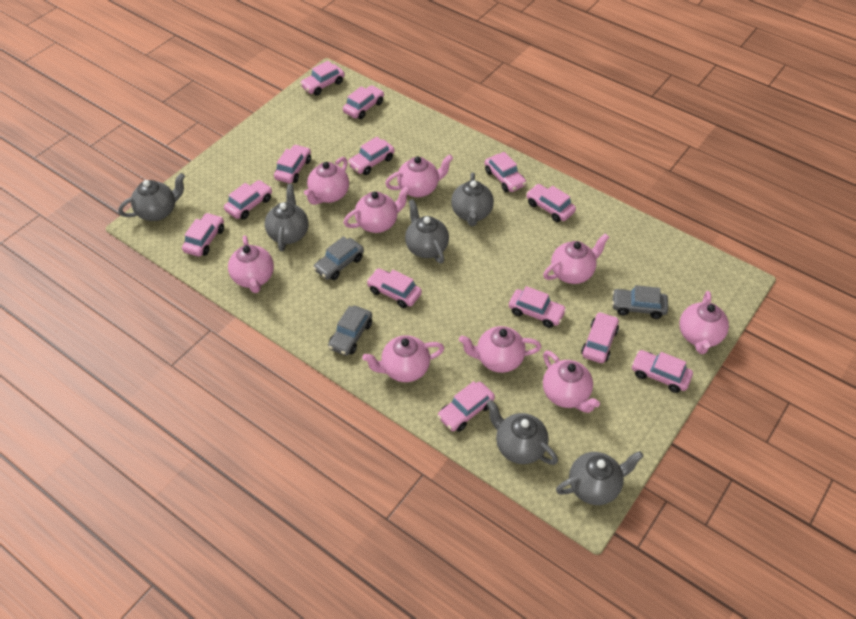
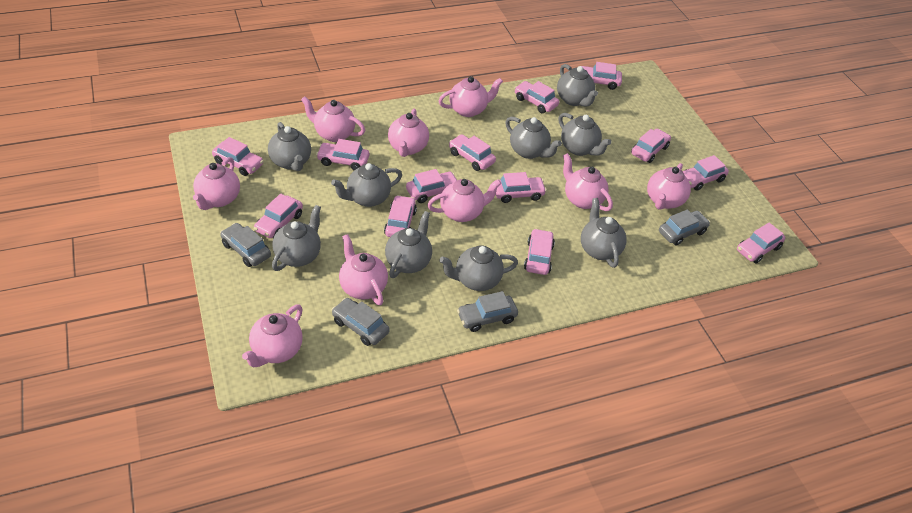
grey car: 3 -> 4
grey teapot: 6 -> 9

